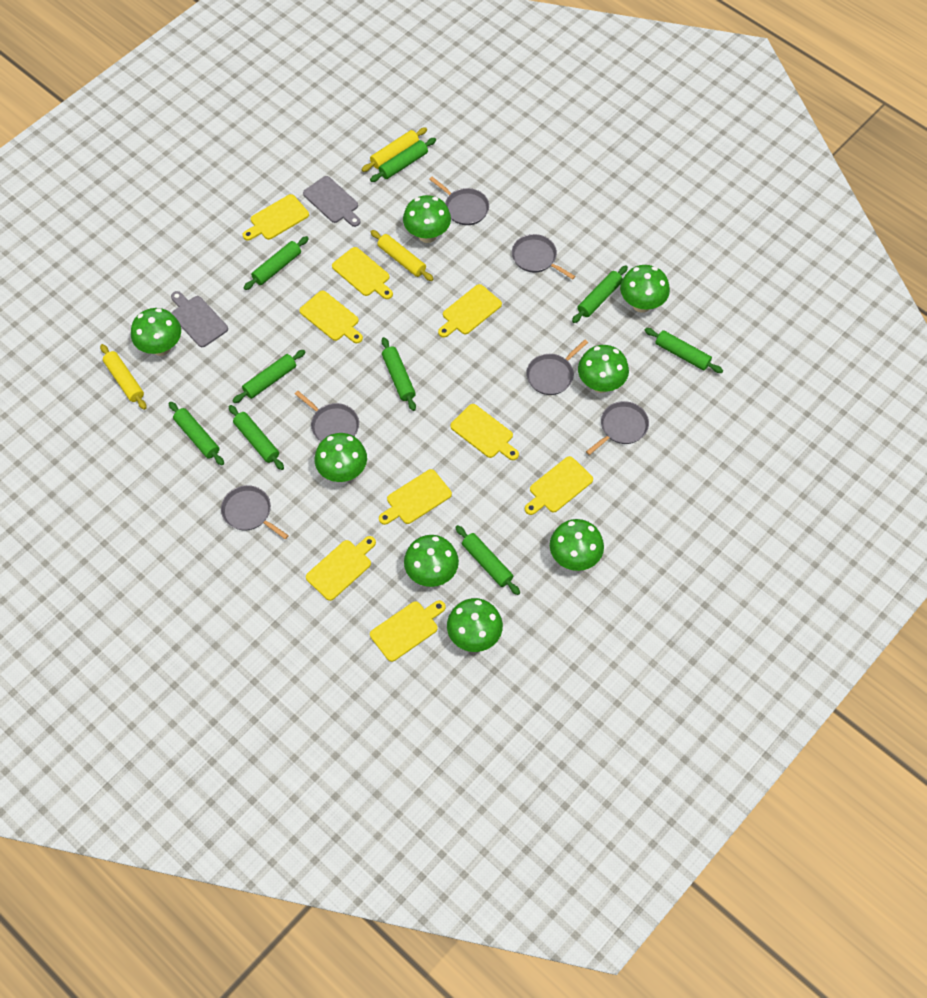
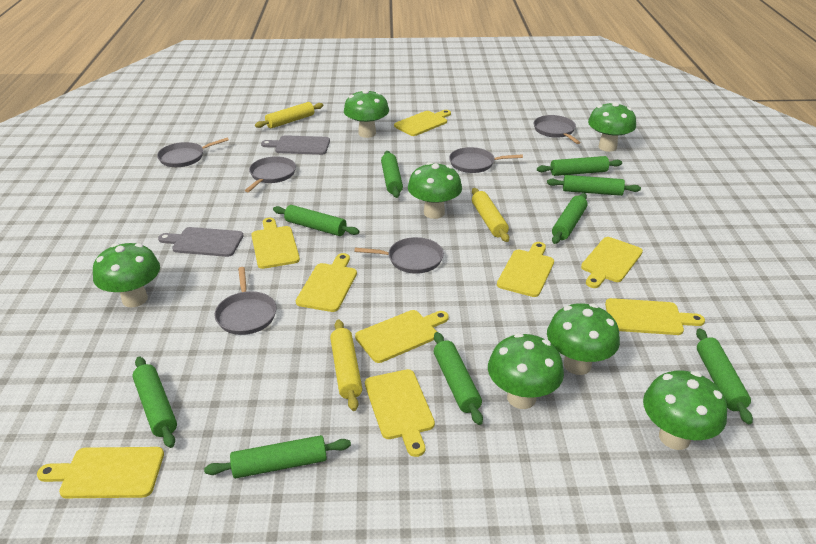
green mushroom: 8 -> 7

